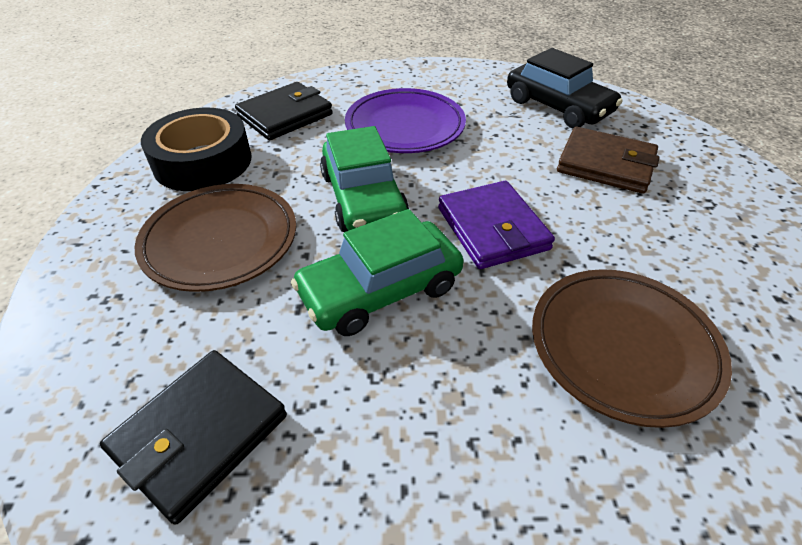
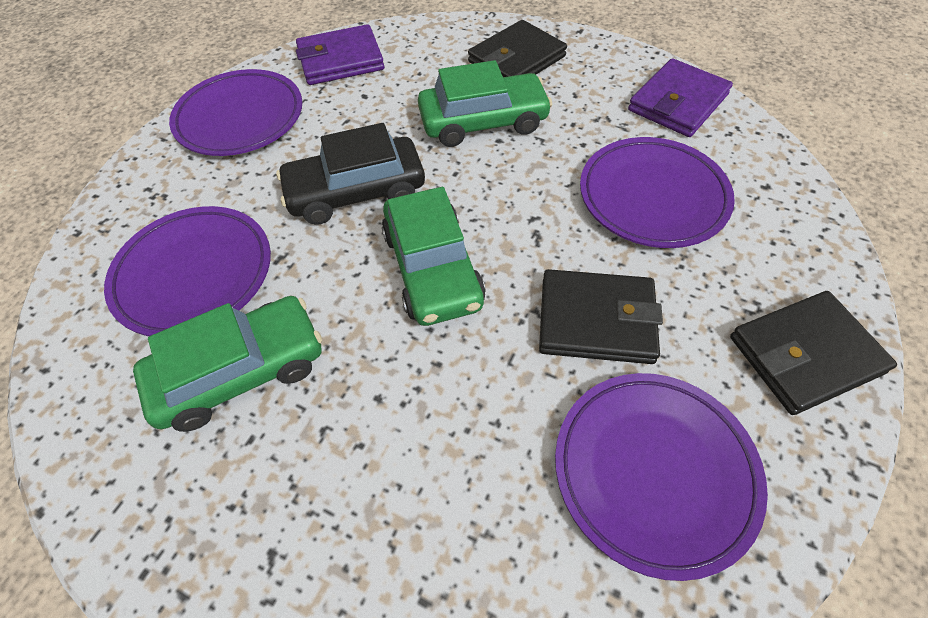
black tape: 1 -> 0
black wallet: 2 -> 3
brown plate: 2 -> 0
brown wallet: 1 -> 0
green car: 2 -> 3
purple plate: 1 -> 4
purple wallet: 1 -> 2

